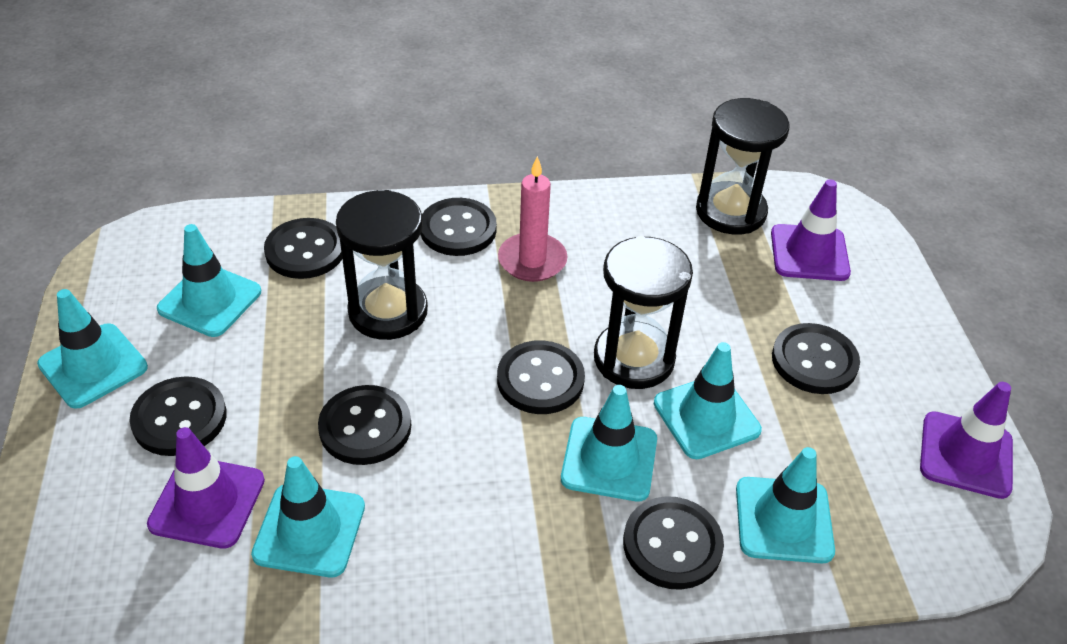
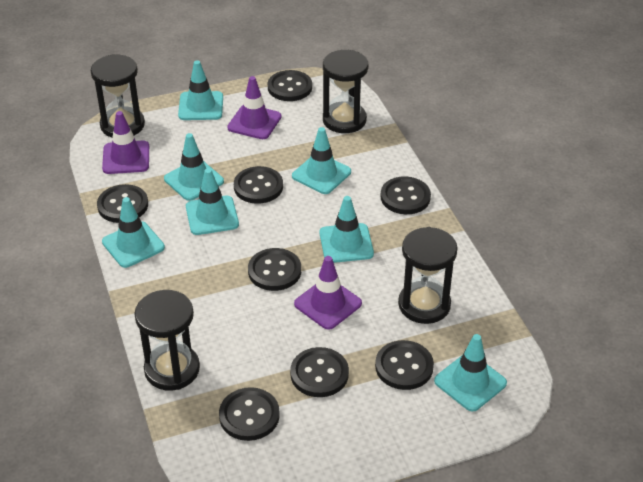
black button: 7 -> 8
black hourglass: 3 -> 4
pink candle: 1 -> 0
turquoise traffic cone: 6 -> 7

